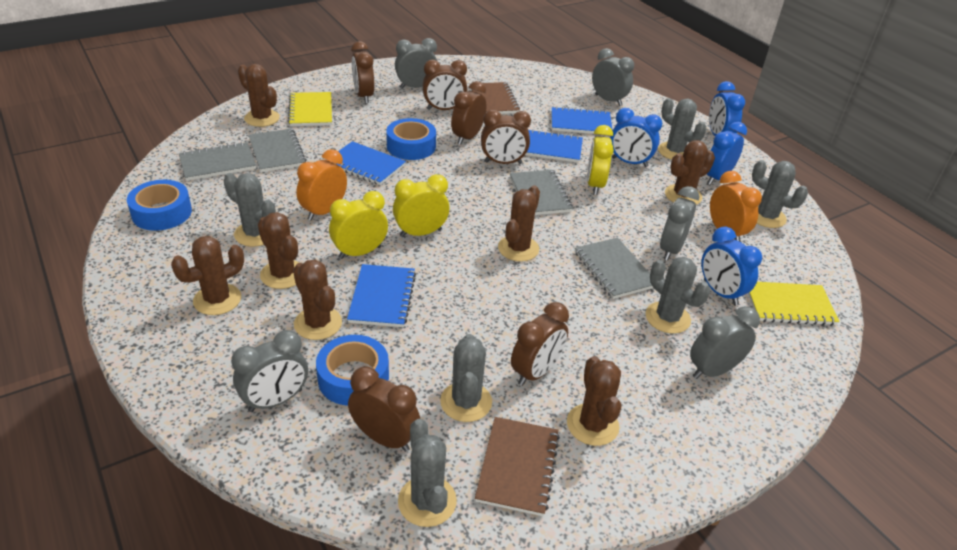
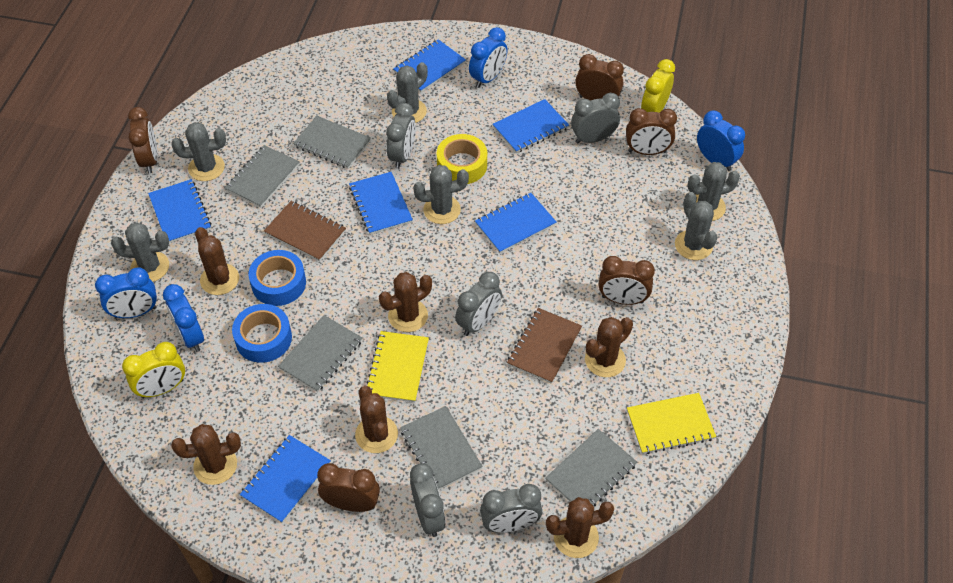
blue notebook: 4 -> 6
blue tape: 3 -> 2
brown cactus: 7 -> 6
brown clock: 6 -> 5
grey notebook: 4 -> 5
orange clock: 2 -> 0
yellow clock: 3 -> 2
yellow tape: 0 -> 1

